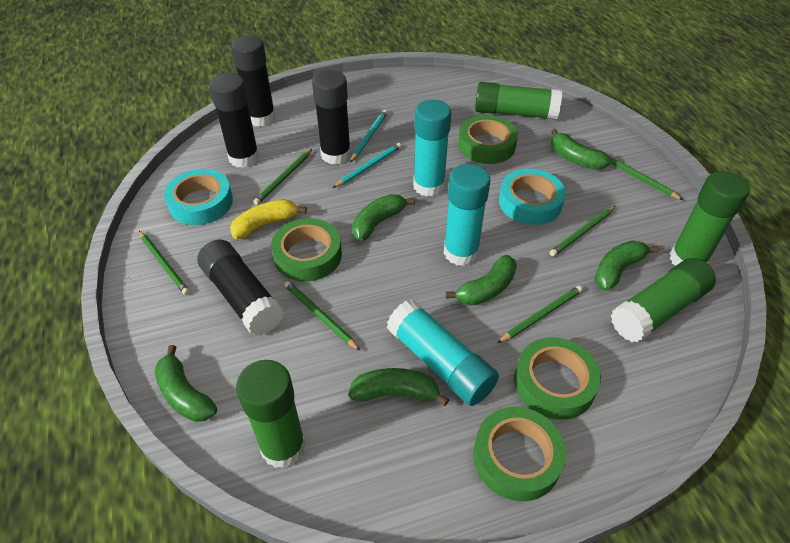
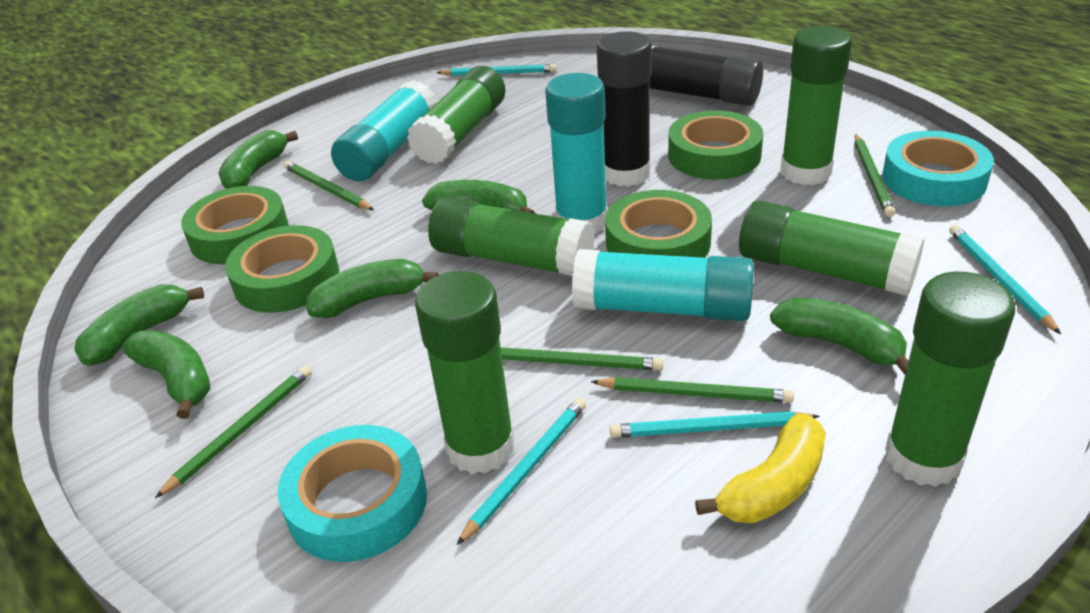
black glue stick: 4 -> 2
green glue stick: 4 -> 6
green pencil: 6 -> 5
turquoise pencil: 2 -> 4

